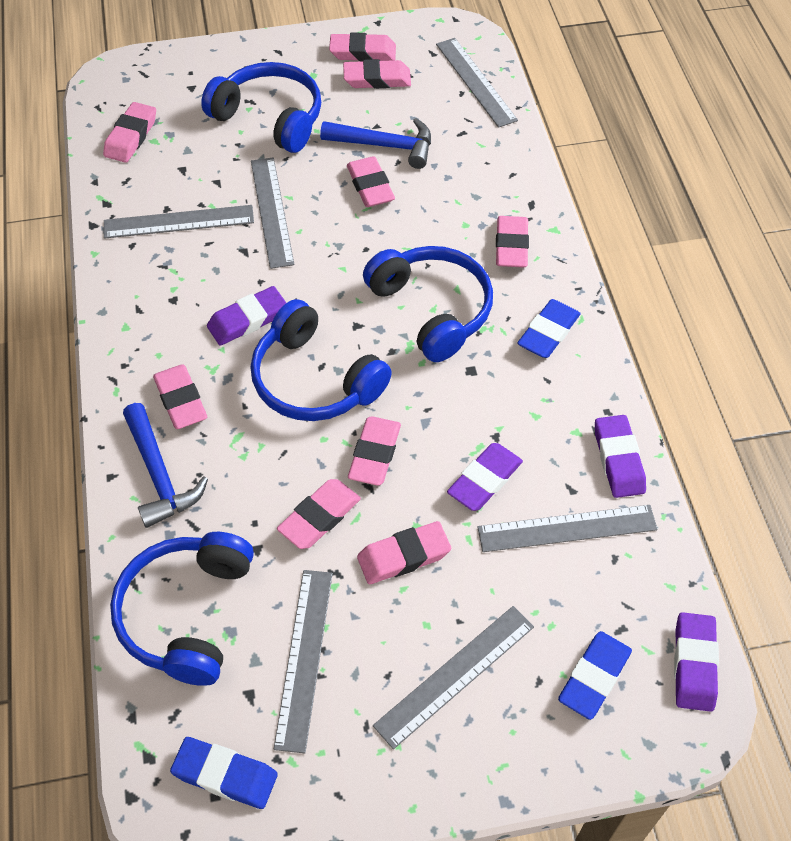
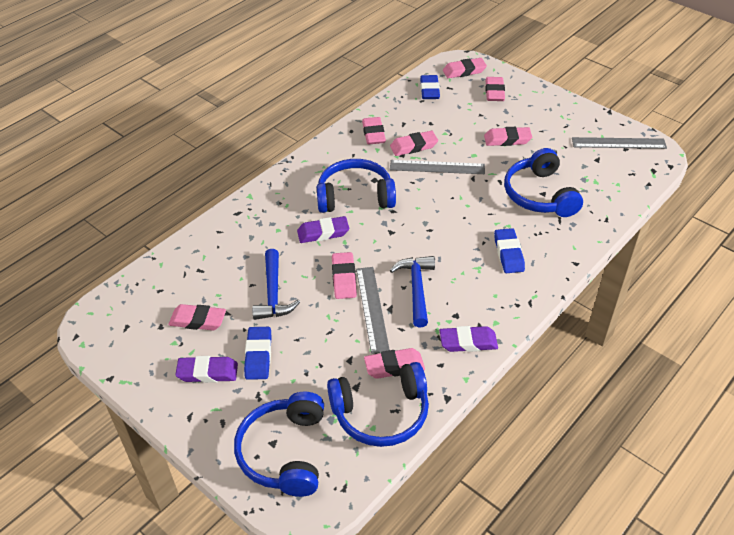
grey ruler: 6 -> 3
pink eraser: 9 -> 8
purple eraser: 4 -> 3

